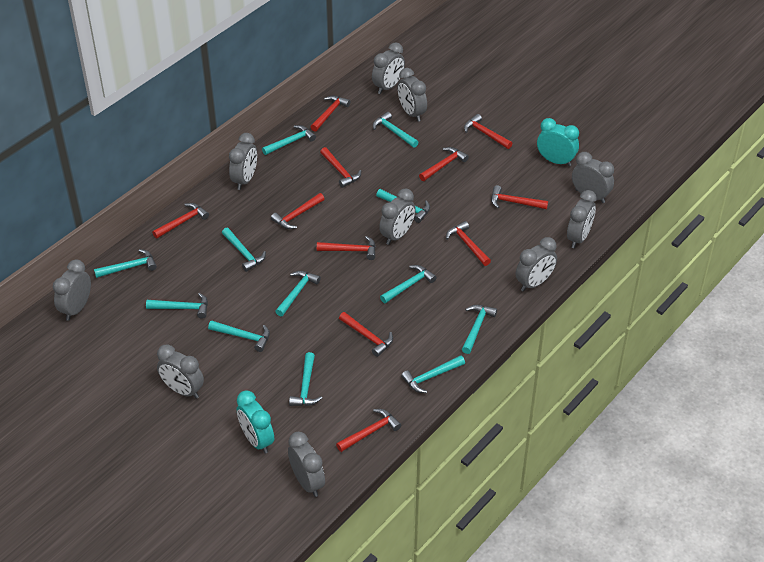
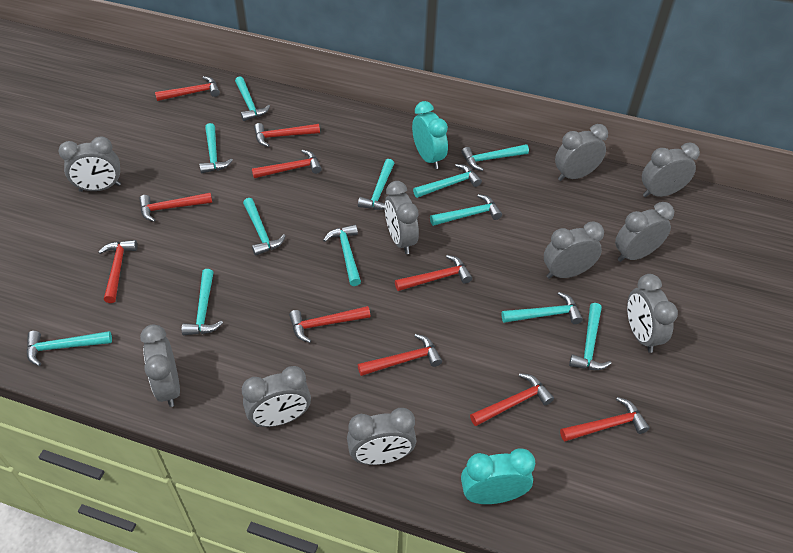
red hammer: 11 -> 10

